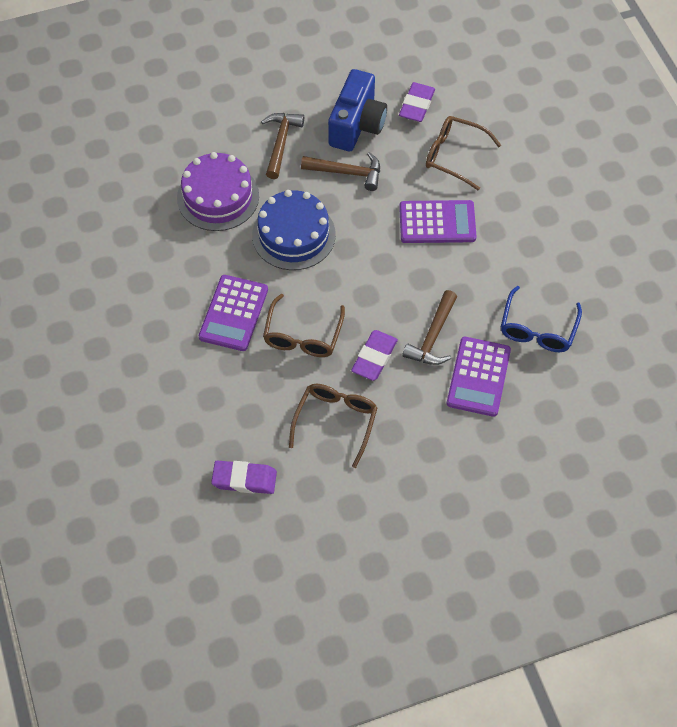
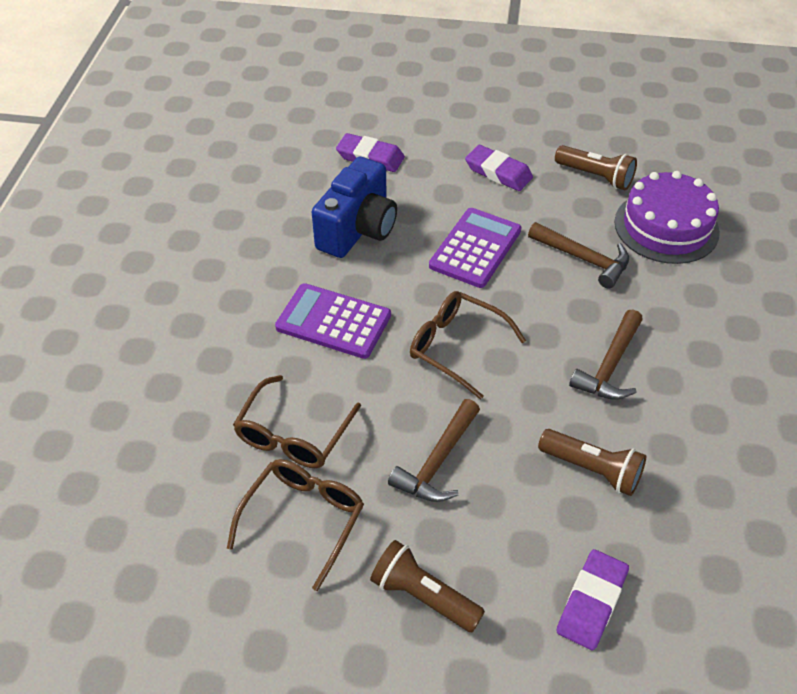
blue cake: 1 -> 0
blue glasses: 1 -> 0
brown flashlight: 0 -> 3
purple calculator: 3 -> 2

